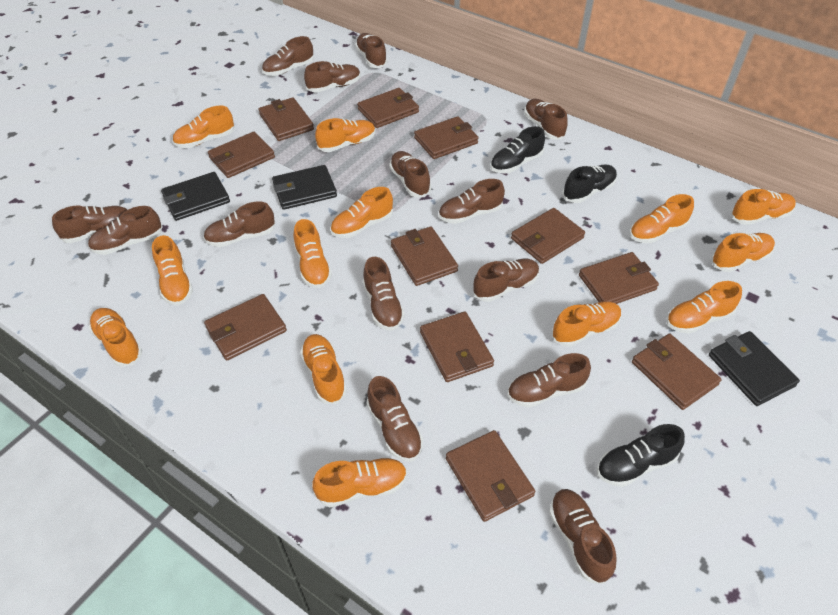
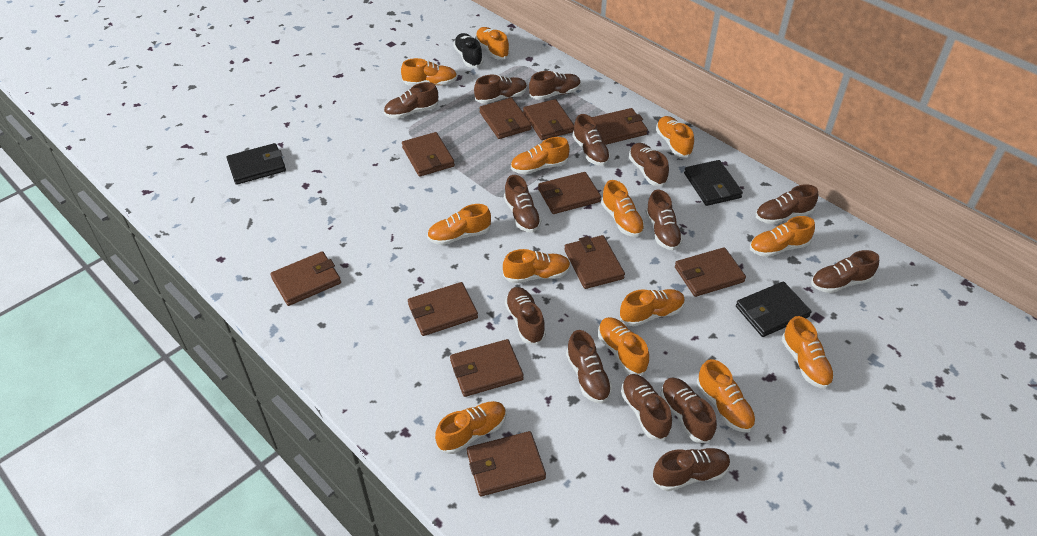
black shoe: 3 -> 1

